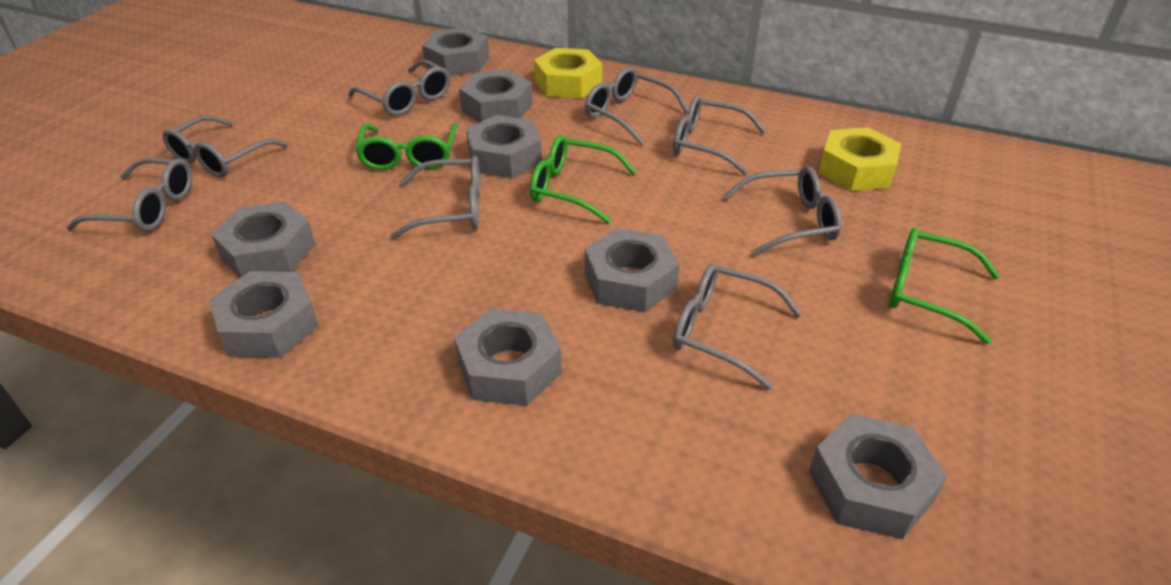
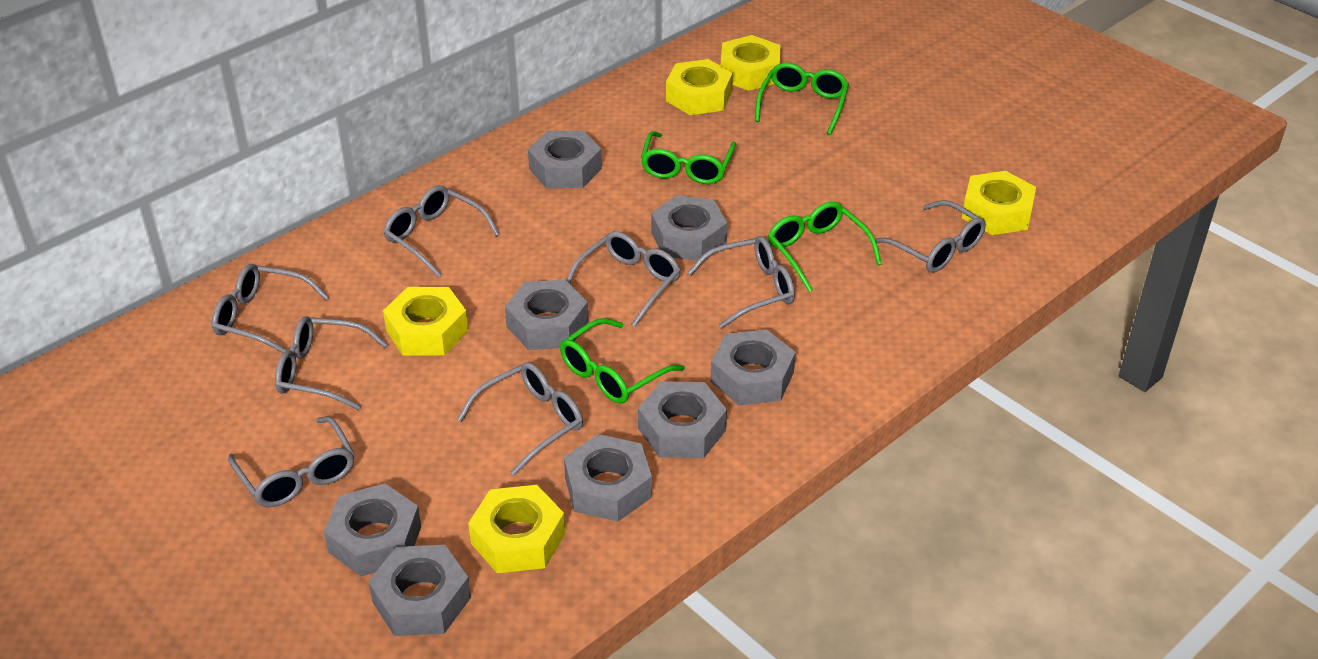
green glasses: 3 -> 4
yellow nut: 2 -> 5

